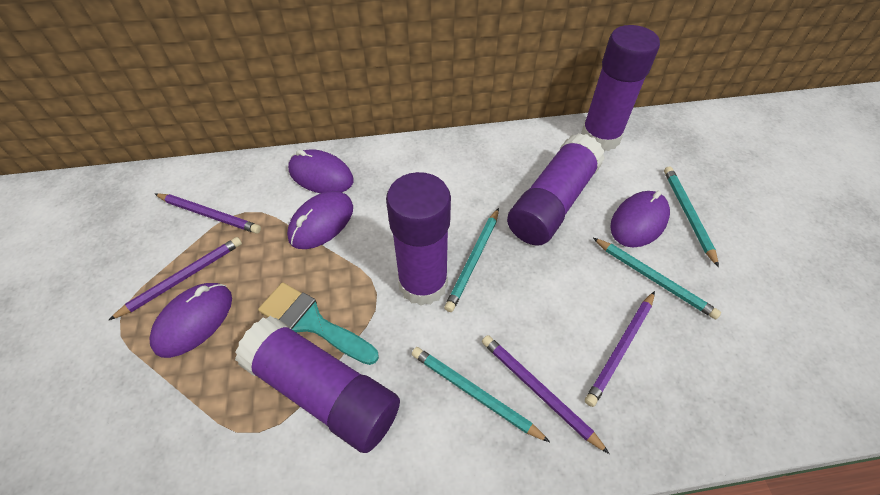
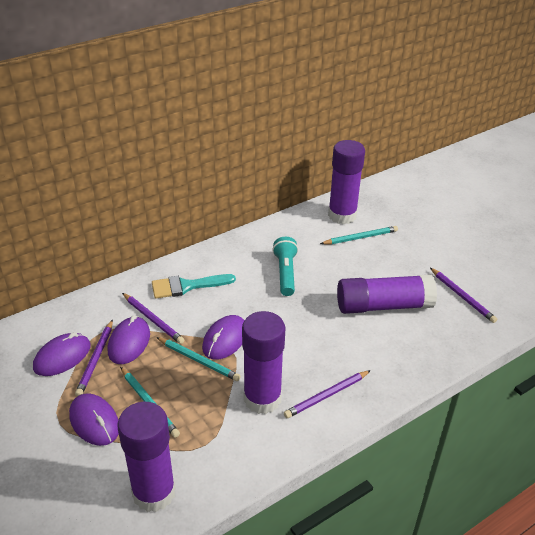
turquoise flashlight: 0 -> 1
turquoise pencil: 4 -> 3

